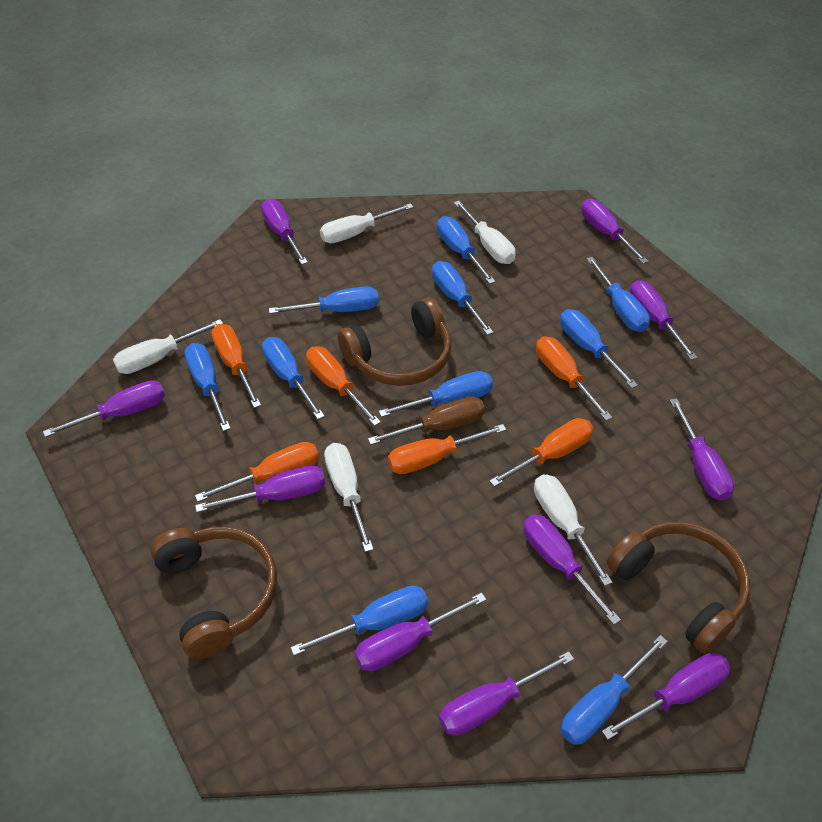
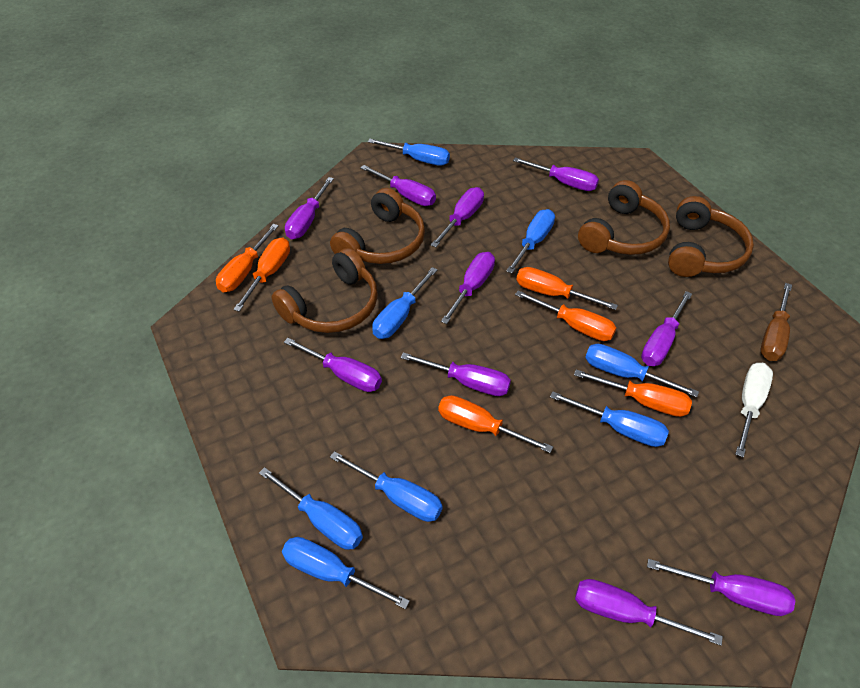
blue screwdriver: 10 -> 8
brown headphones: 3 -> 4
white screwdriver: 5 -> 1

